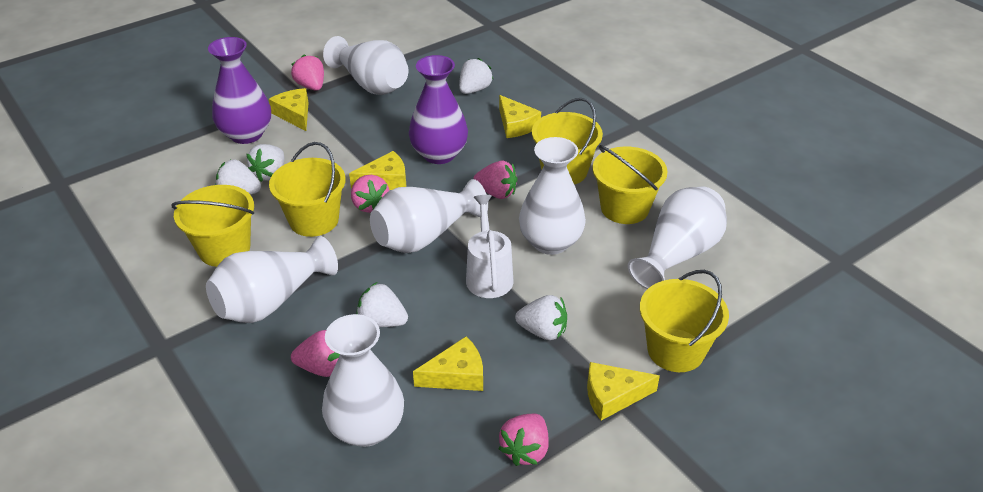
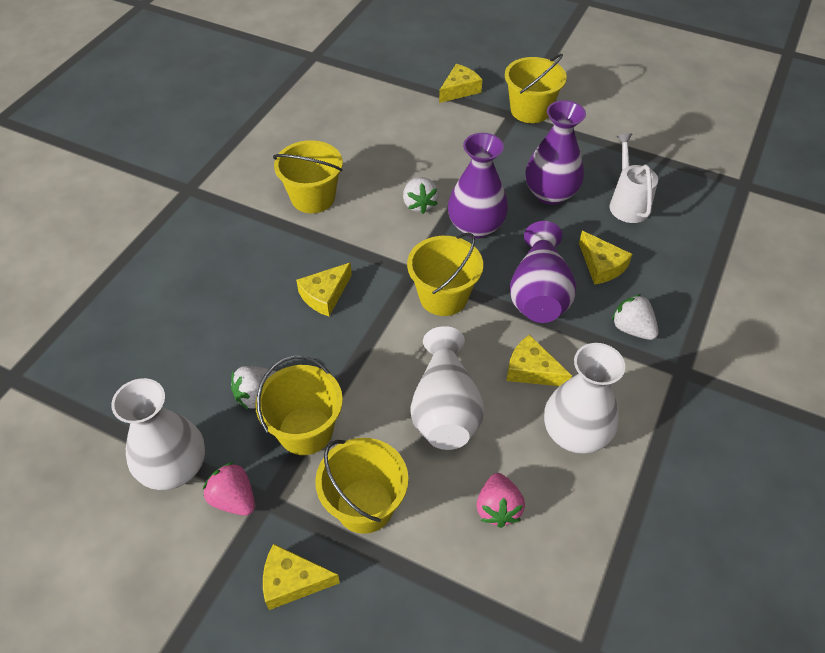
pink strawberry: 5 -> 2
purple vase: 2 -> 3
white strawberry: 5 -> 3
white vase: 6 -> 3

